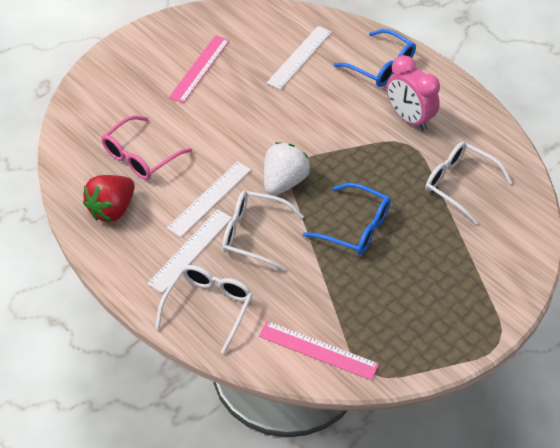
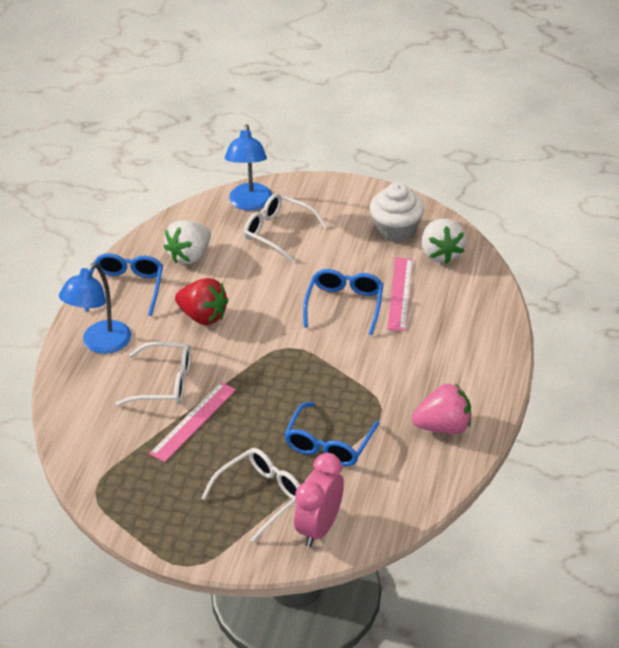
blue glasses: 2 -> 3
blue lamp: 0 -> 2
pink glasses: 1 -> 0
pink strawberry: 0 -> 1
white cupcake: 0 -> 1
white ruler: 3 -> 0
white strawberry: 1 -> 2

